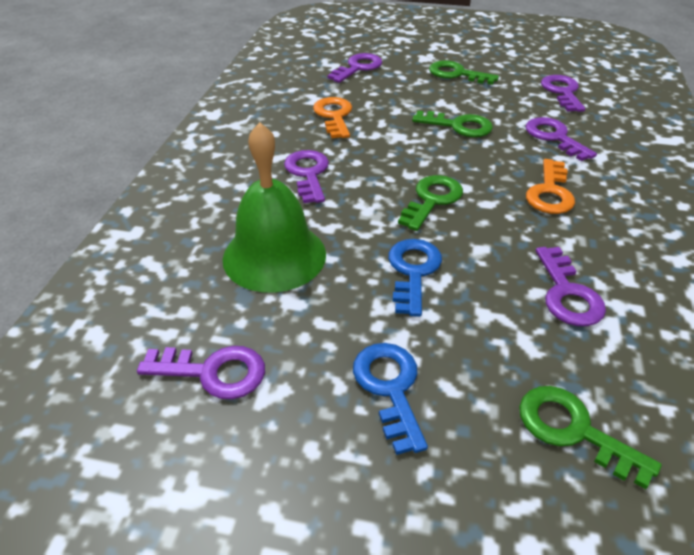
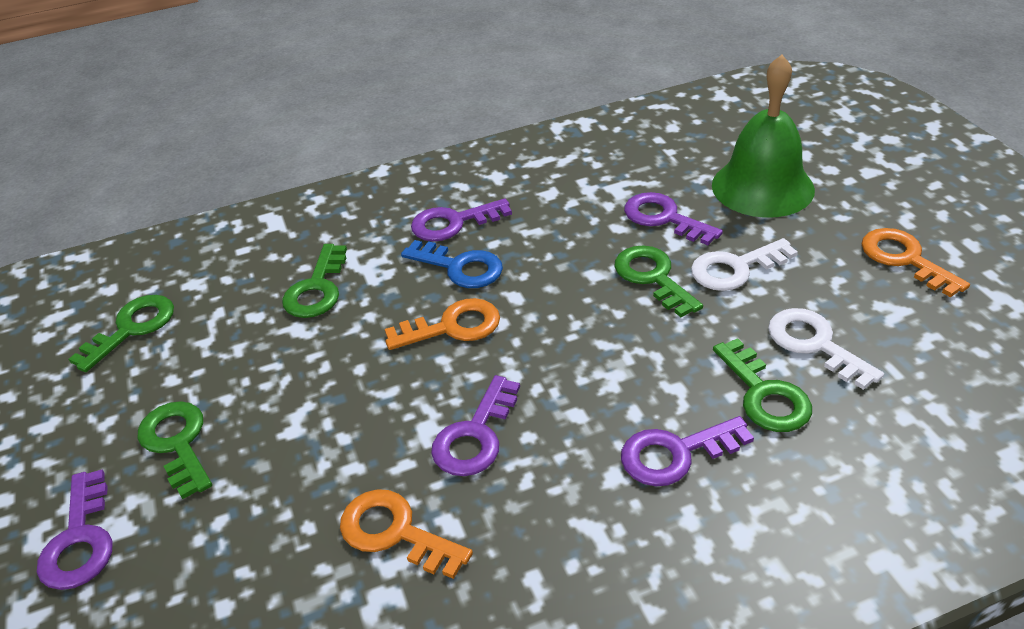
blue key: 2 -> 1
green key: 4 -> 5
orange key: 2 -> 3
purple key: 6 -> 5
white key: 0 -> 2

